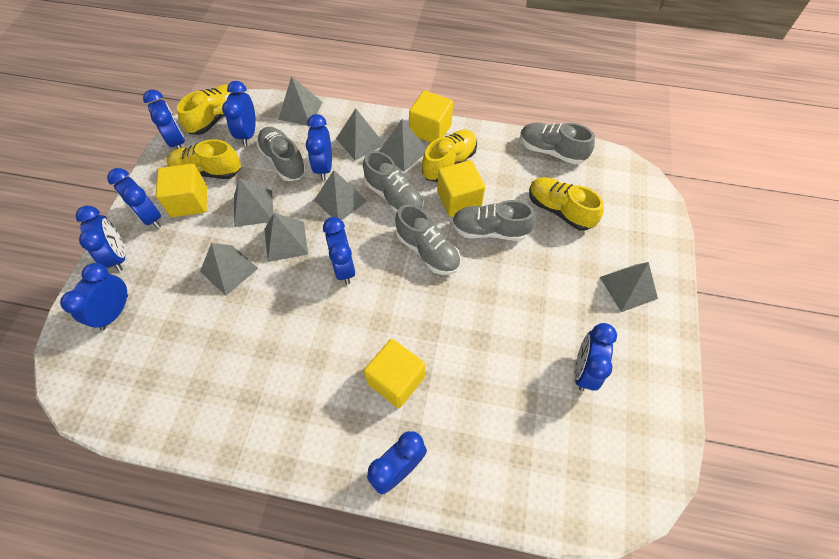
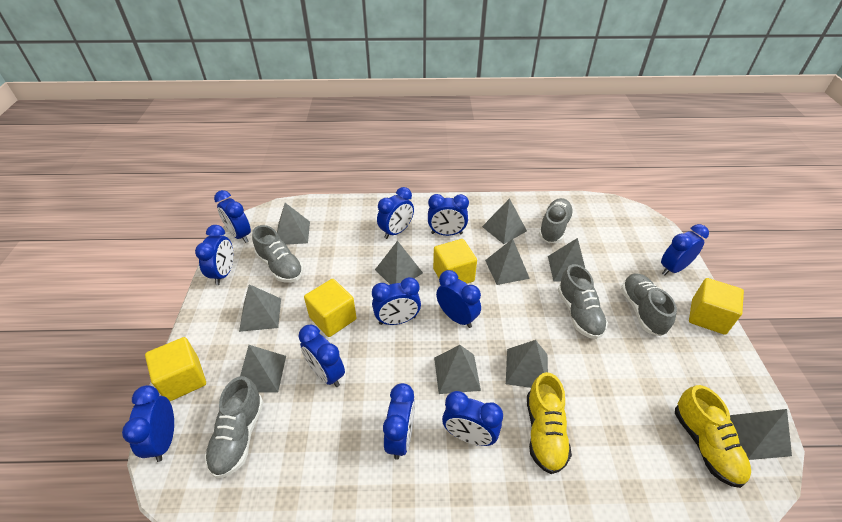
blue clock: 9 -> 11
grey pyramid: 8 -> 10
yellow shoe: 4 -> 2

